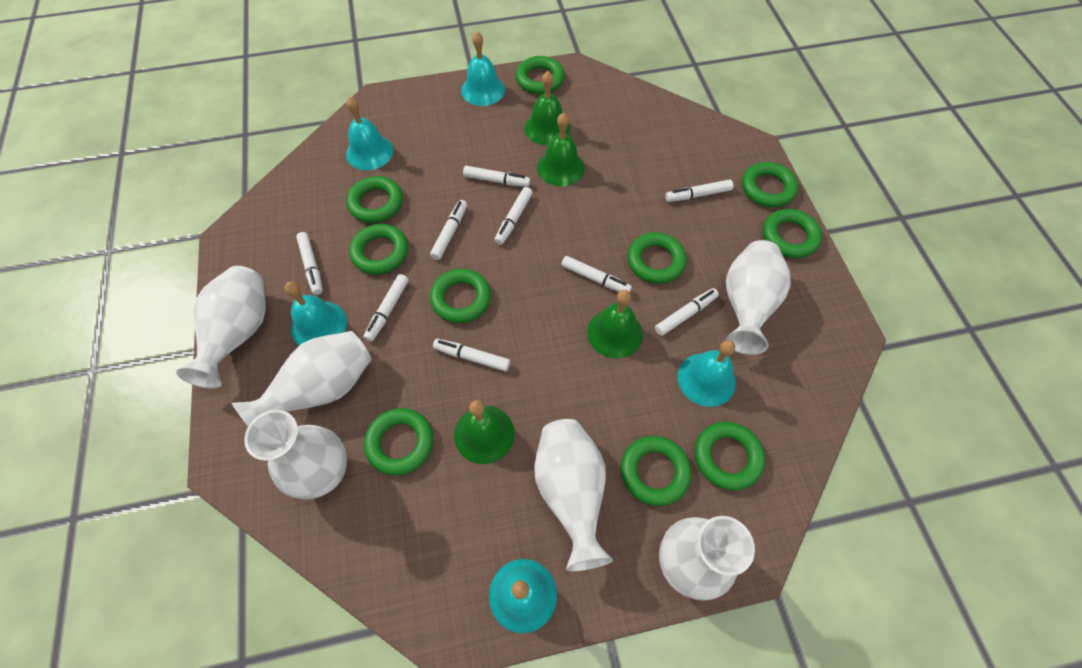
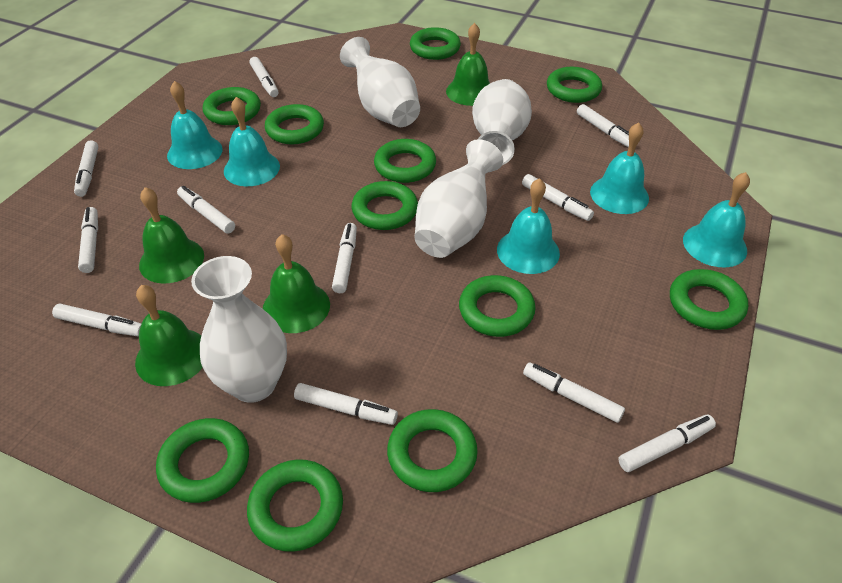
green ring: 10 -> 11
white marker: 9 -> 11
white vase: 6 -> 4

